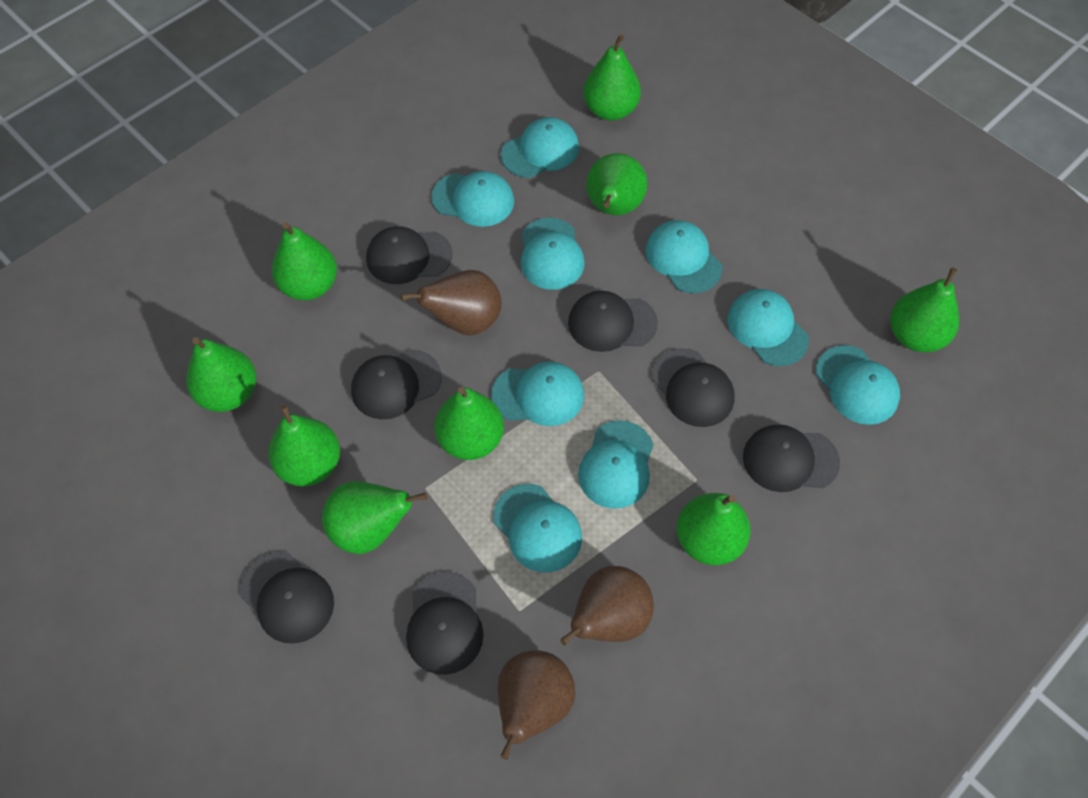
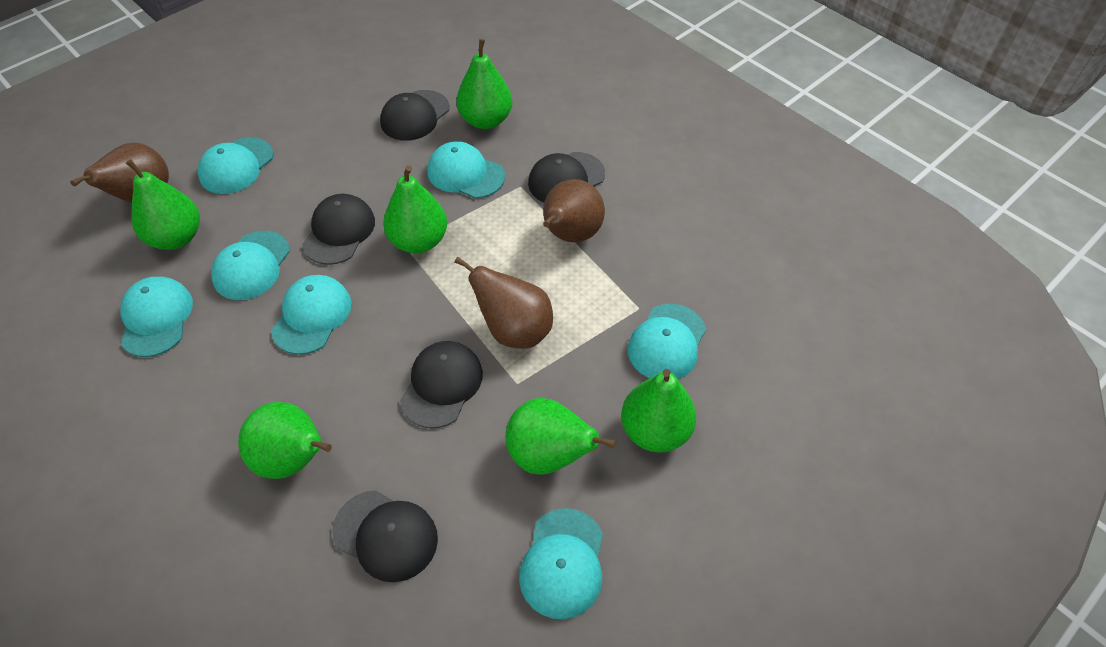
black cap: 7 -> 5
green pear: 9 -> 6
turquoise cap: 9 -> 7

